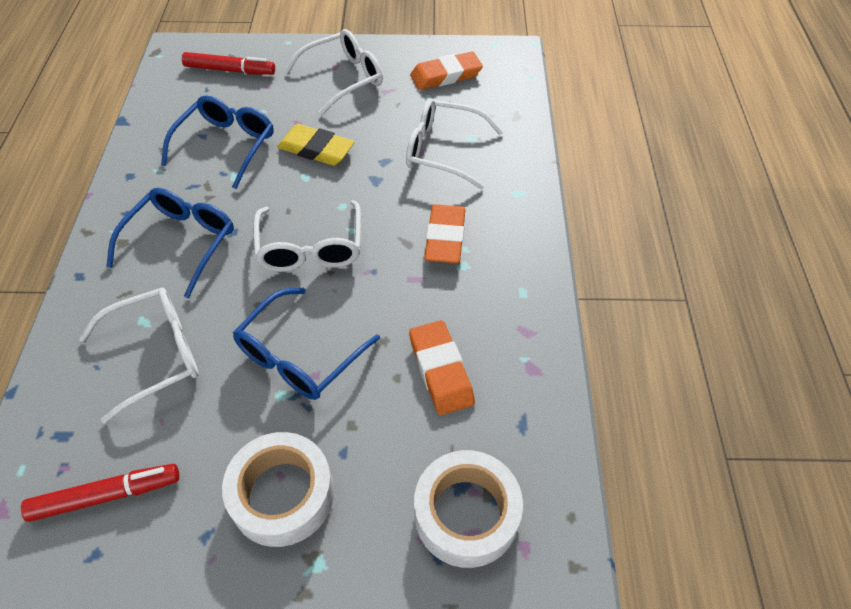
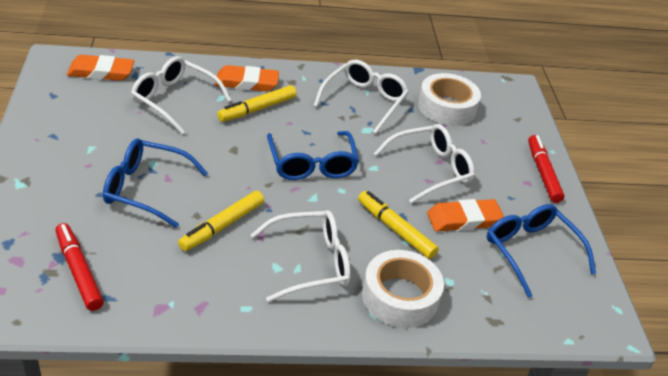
yellow eraser: 1 -> 0
yellow marker: 0 -> 3

